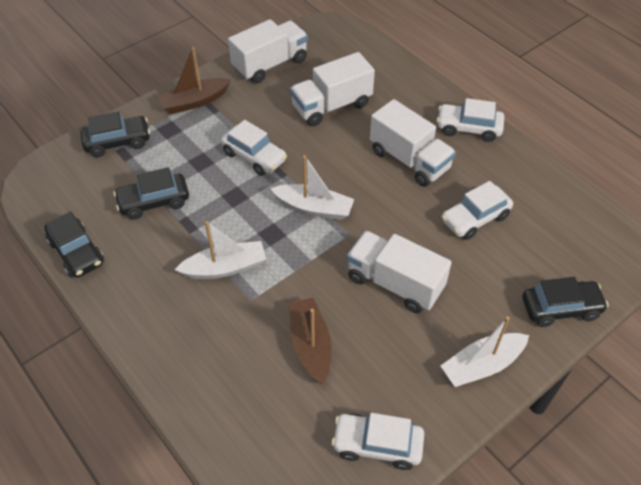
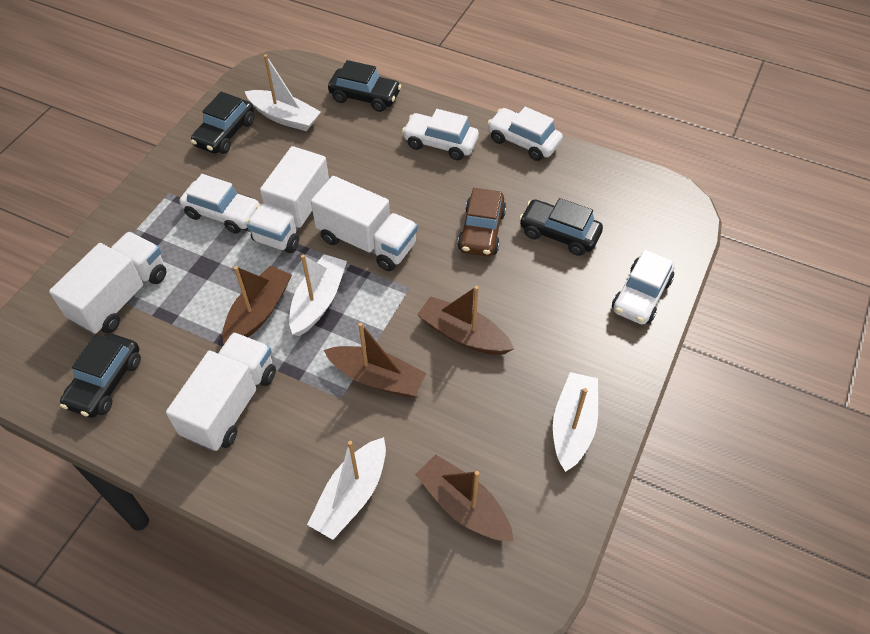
brown boat: 2 -> 4
brown car: 0 -> 1
white boat: 3 -> 4

